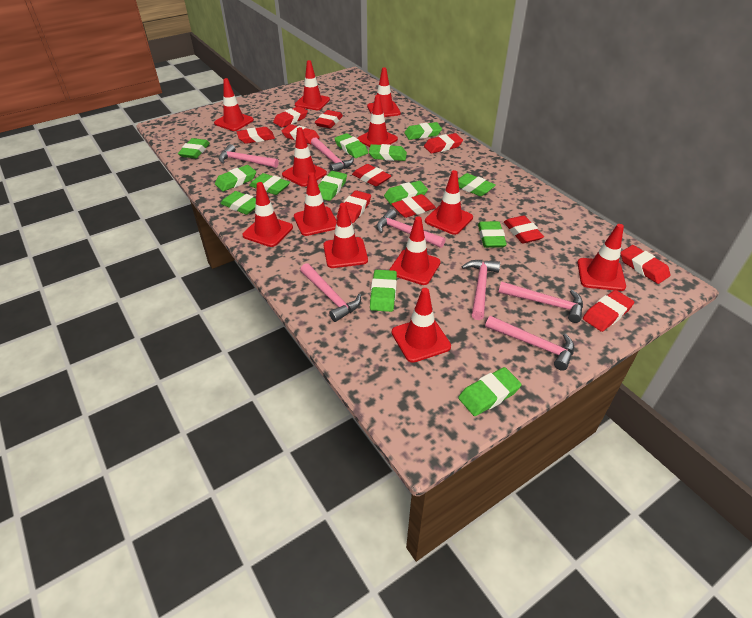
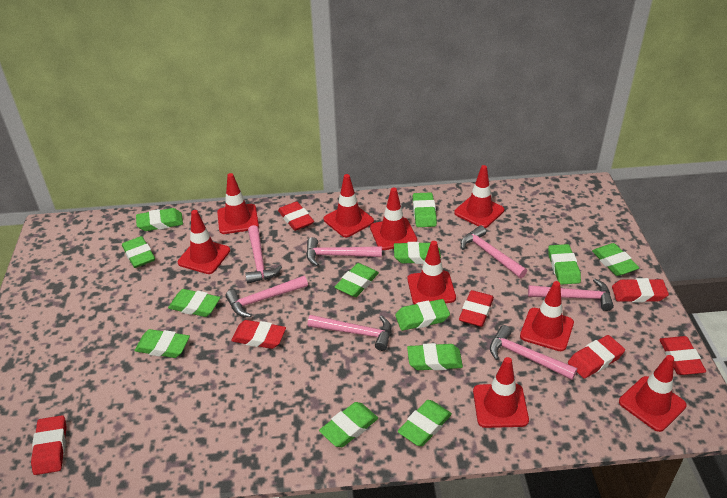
red eraser: 11 -> 7
red traffic cone: 12 -> 9

